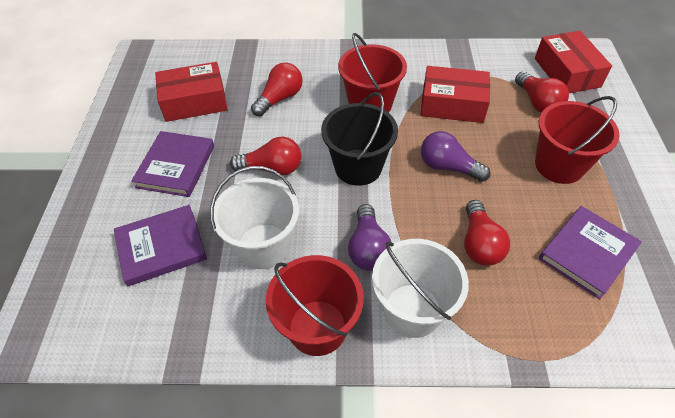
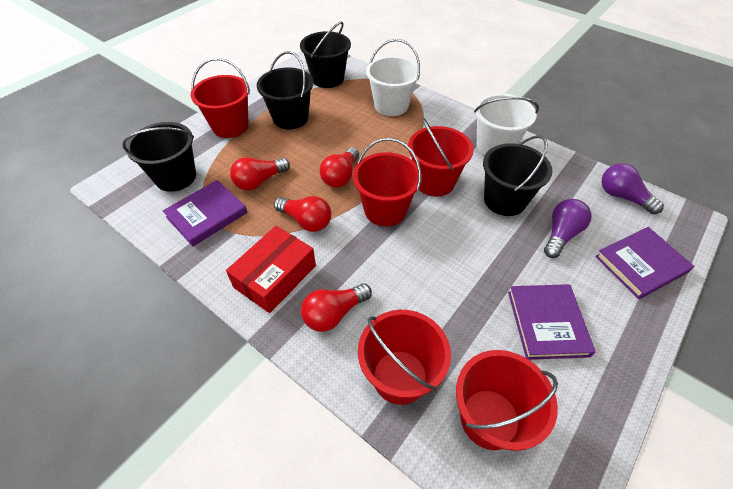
black bucket: 1 -> 4
red box: 3 -> 1
red bucket: 3 -> 5

